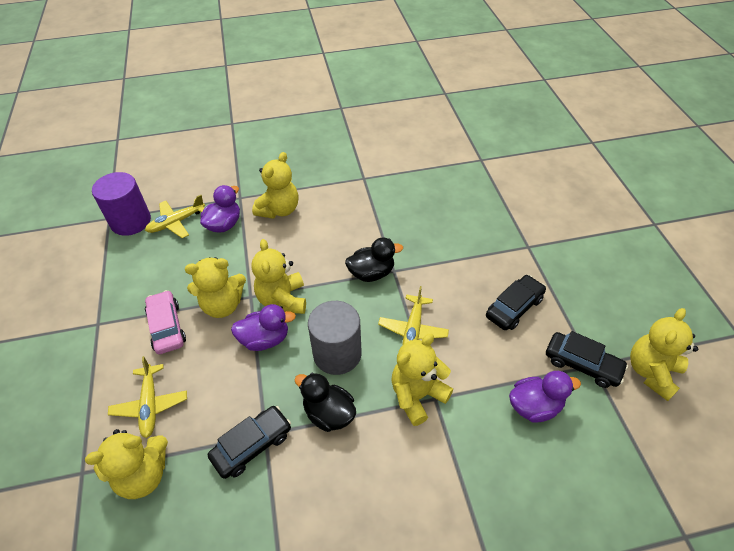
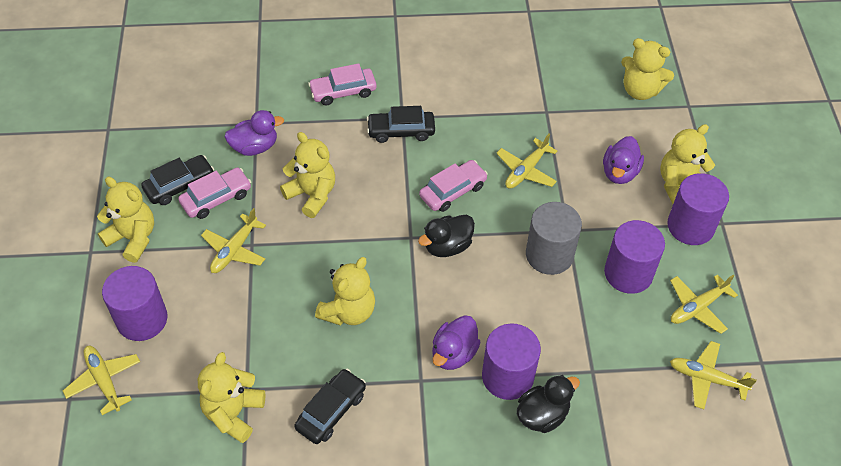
pink car: 1 -> 3
purple cylinder: 1 -> 4
yellow plane: 3 -> 5

